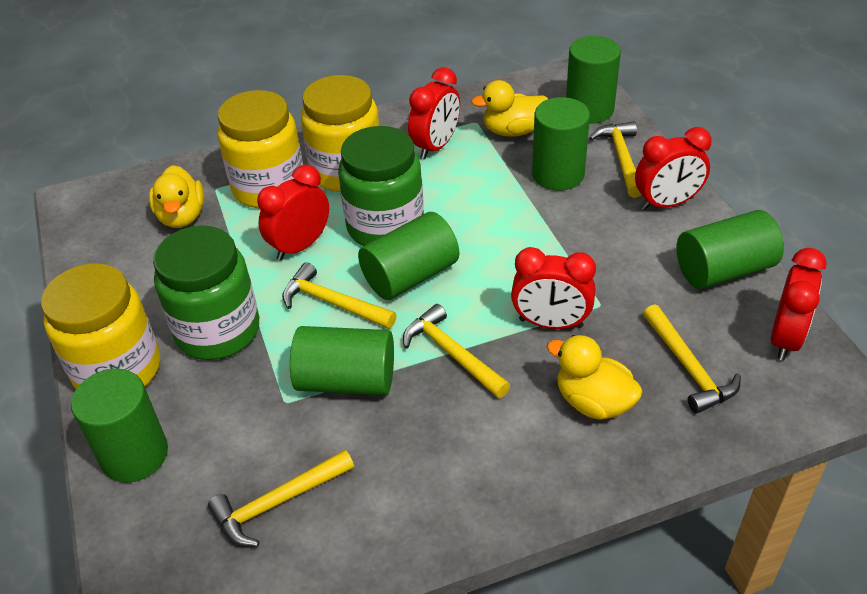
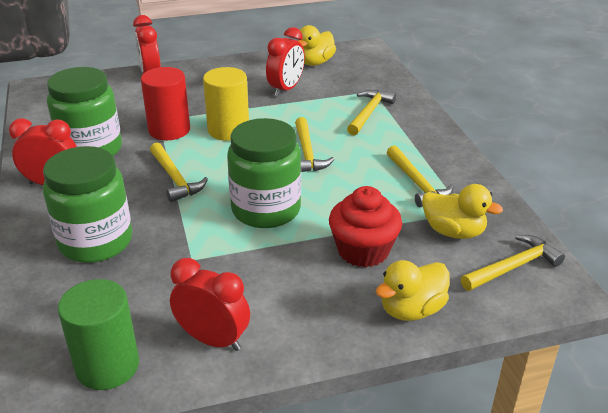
green cylinder: 6 -> 1
green jar: 2 -> 3
red clock: 5 -> 4
red cupcake: 0 -> 1
red cylinder: 0 -> 1
yellow cylinder: 0 -> 1
yellow jar: 3 -> 0

